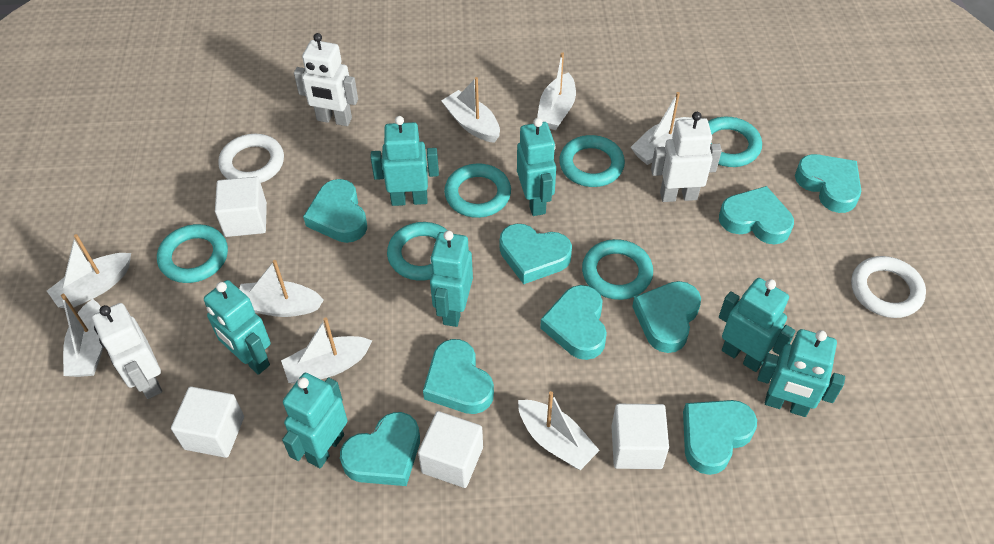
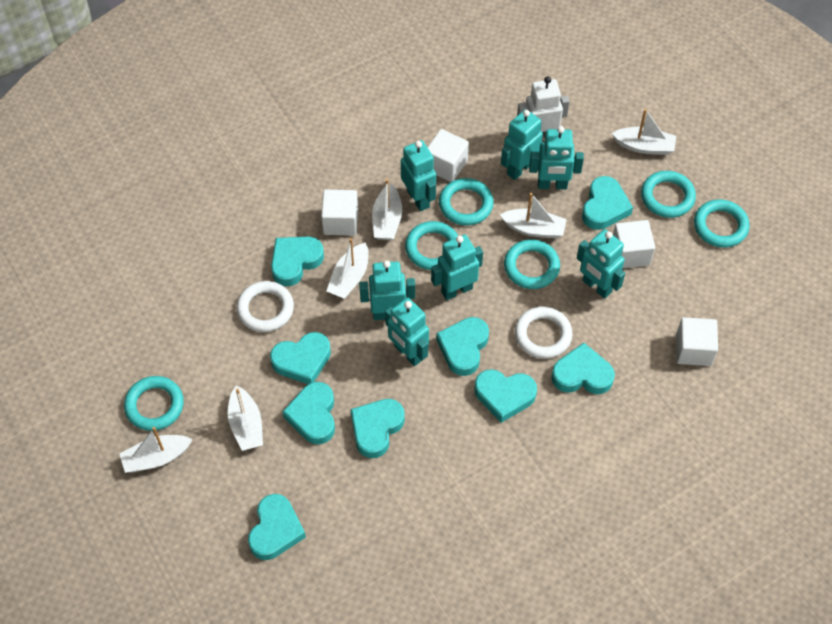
white boat: 8 -> 6
white robot: 3 -> 1

